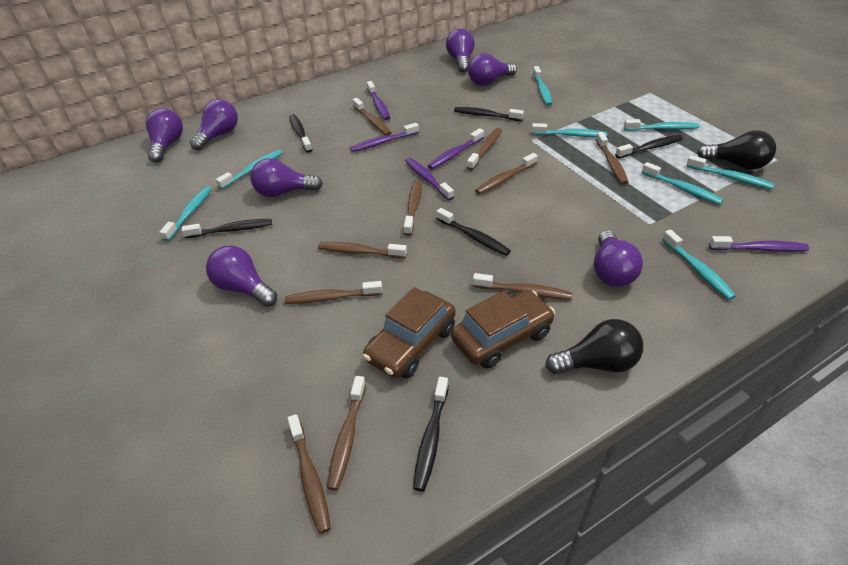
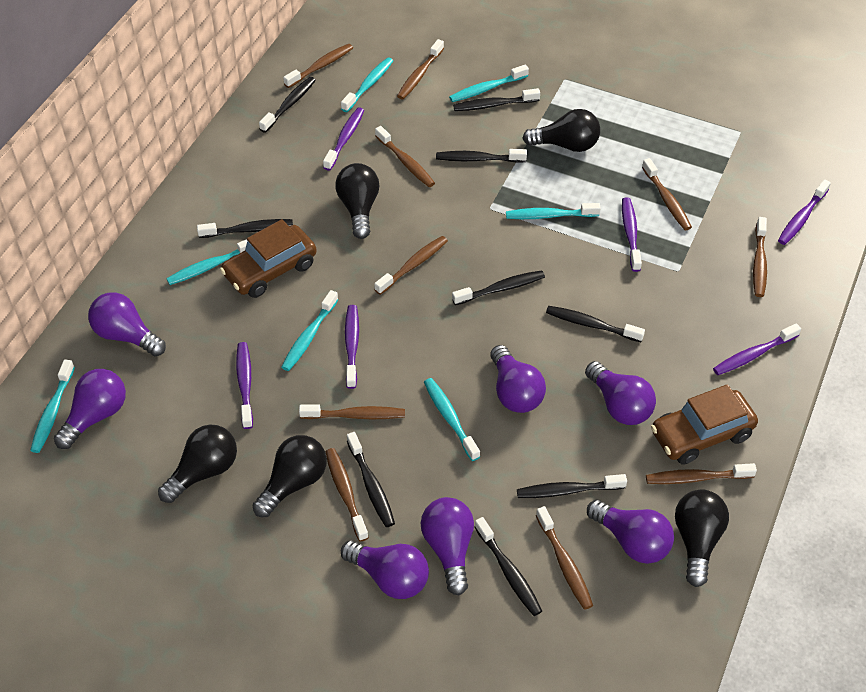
black light bulb: 2 -> 5
black toothbrush: 6 -> 9
purple toothbrush: 5 -> 6
turquoise toothbrush: 8 -> 7

